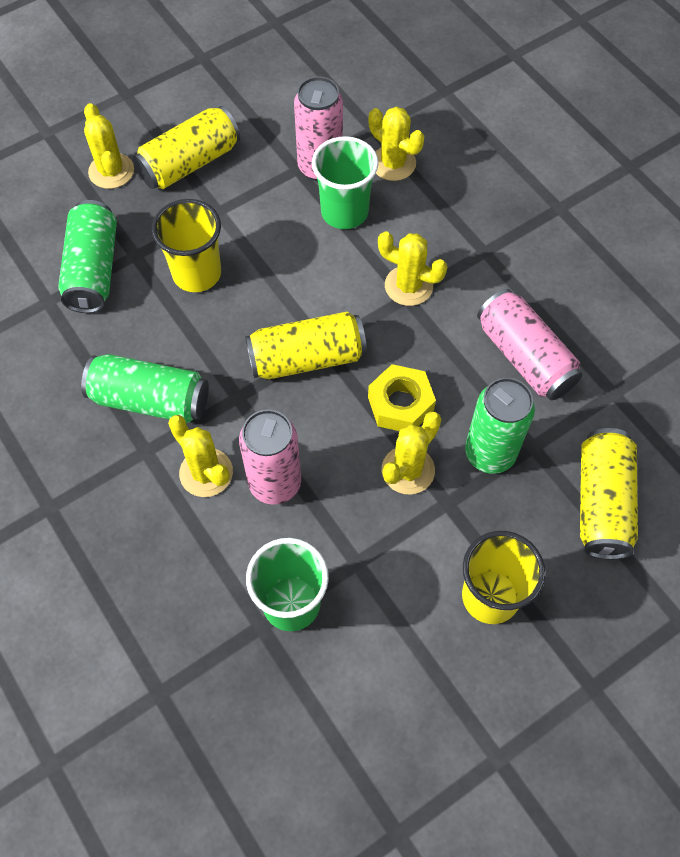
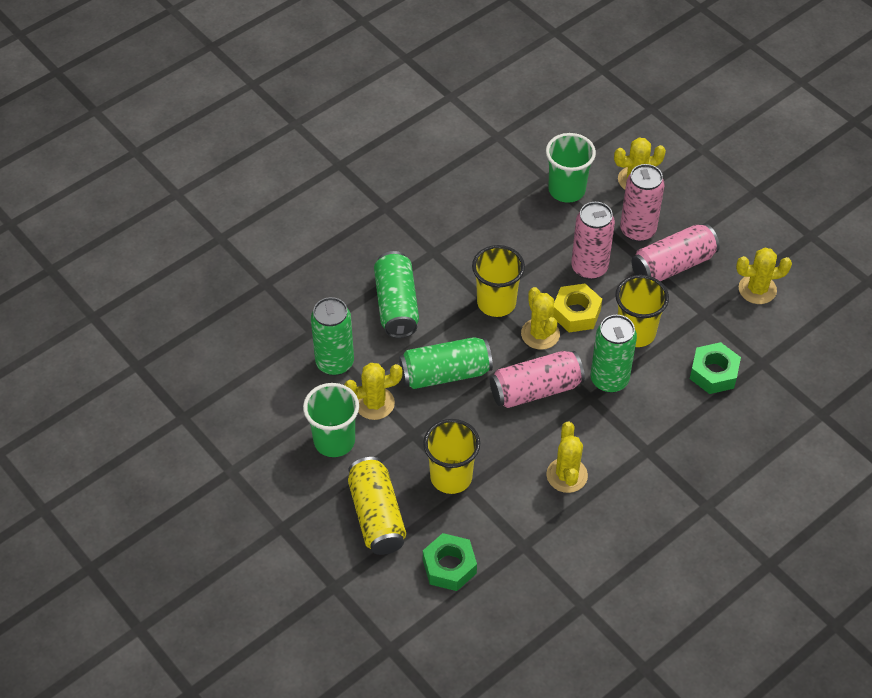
green can: 3 -> 4
green nut: 0 -> 2
pink can: 3 -> 4
yellow can: 3 -> 1
yellow cup: 2 -> 3

